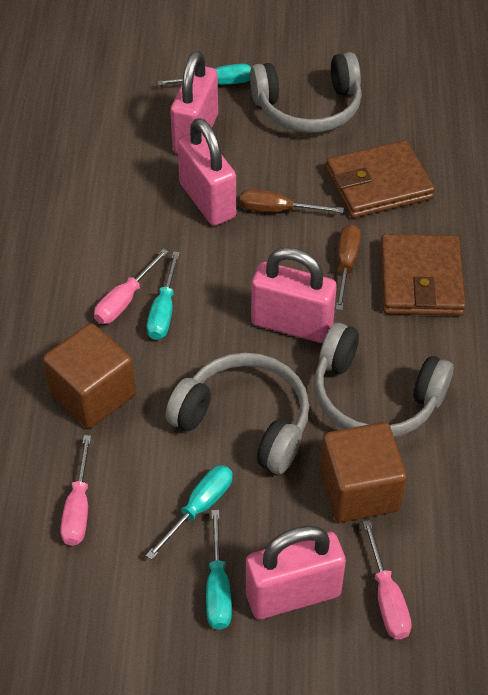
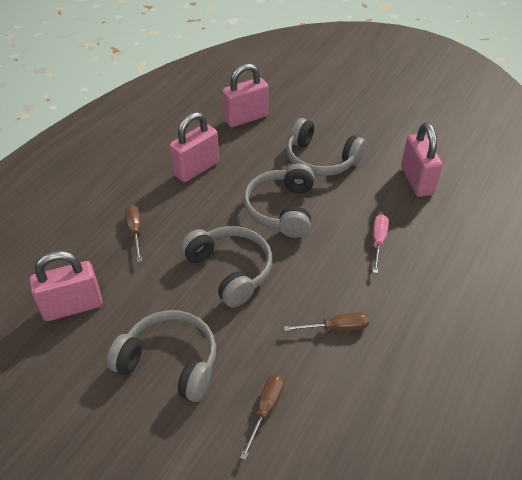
brown cube: 2 -> 0
brown screwdriver: 2 -> 3
brown wallet: 2 -> 0
grey headphones: 3 -> 4
pink screwdriver: 3 -> 1
turquoise screwdriver: 4 -> 0

